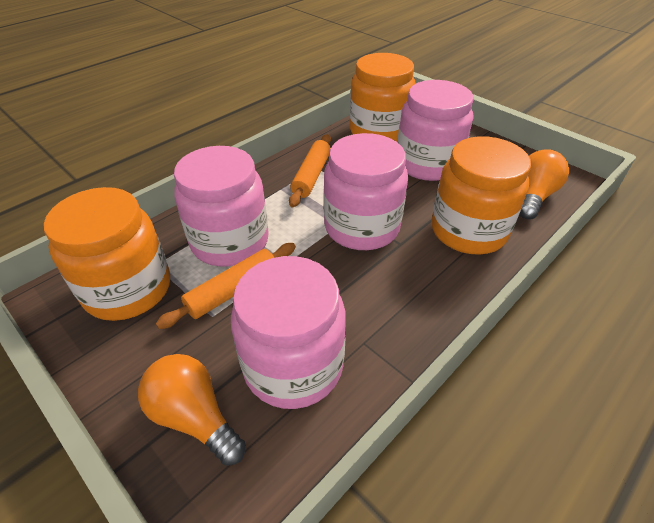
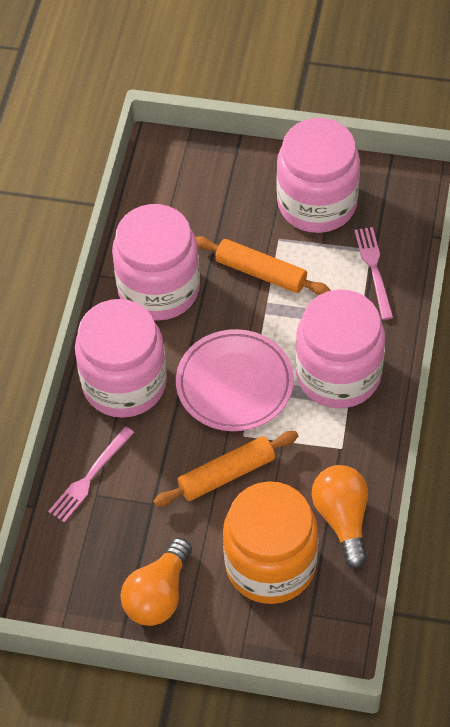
orange jar: 3 -> 1
pink fork: 0 -> 2
pink plate: 0 -> 1

